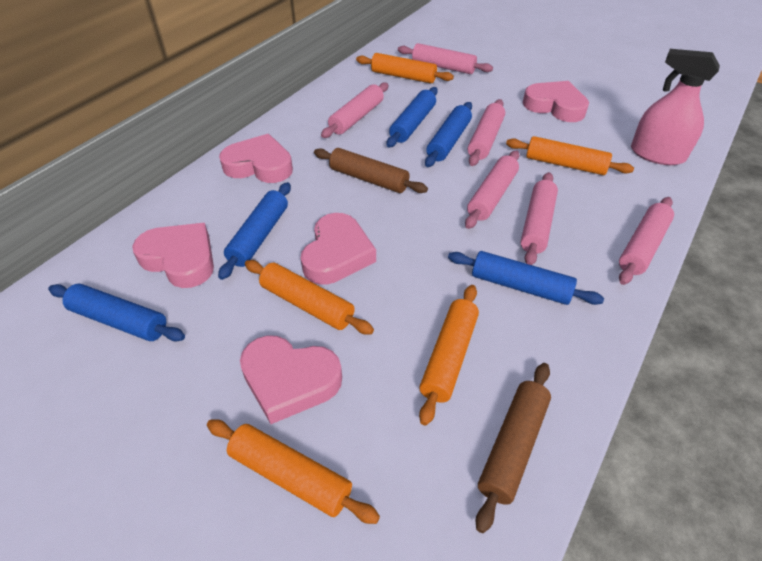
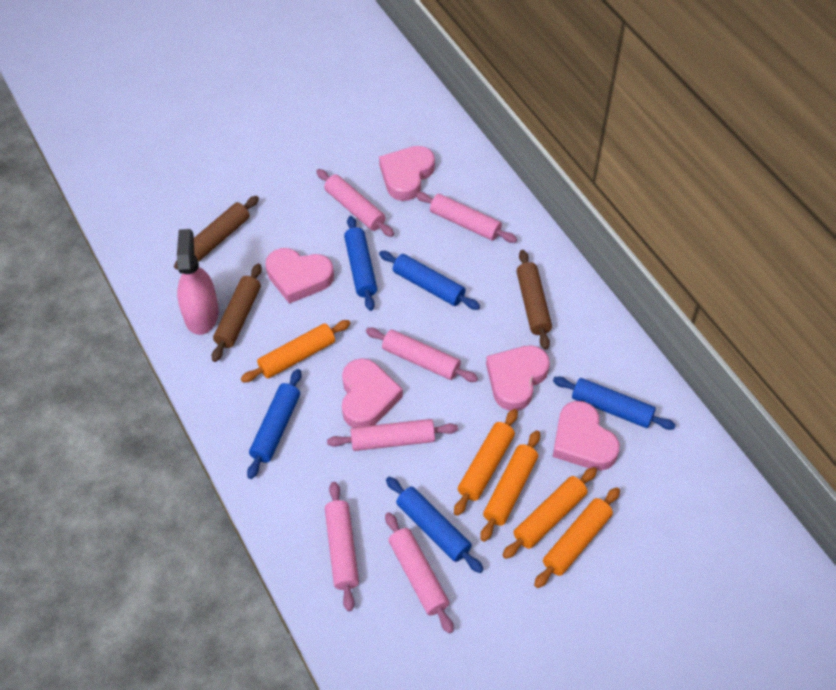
brown rolling pin: 2 -> 3

